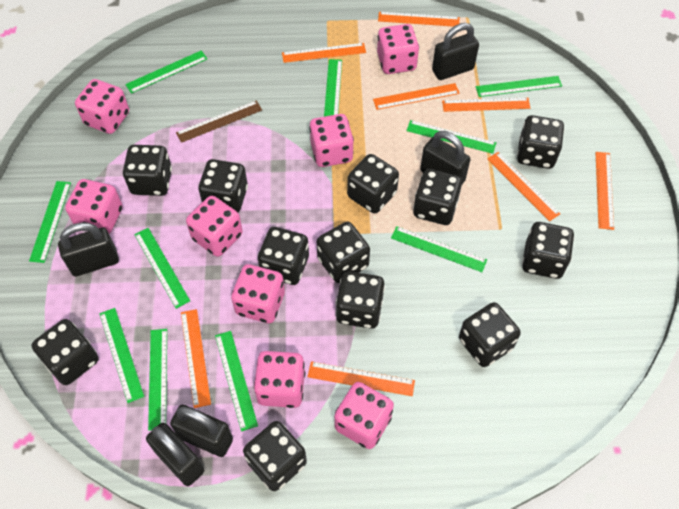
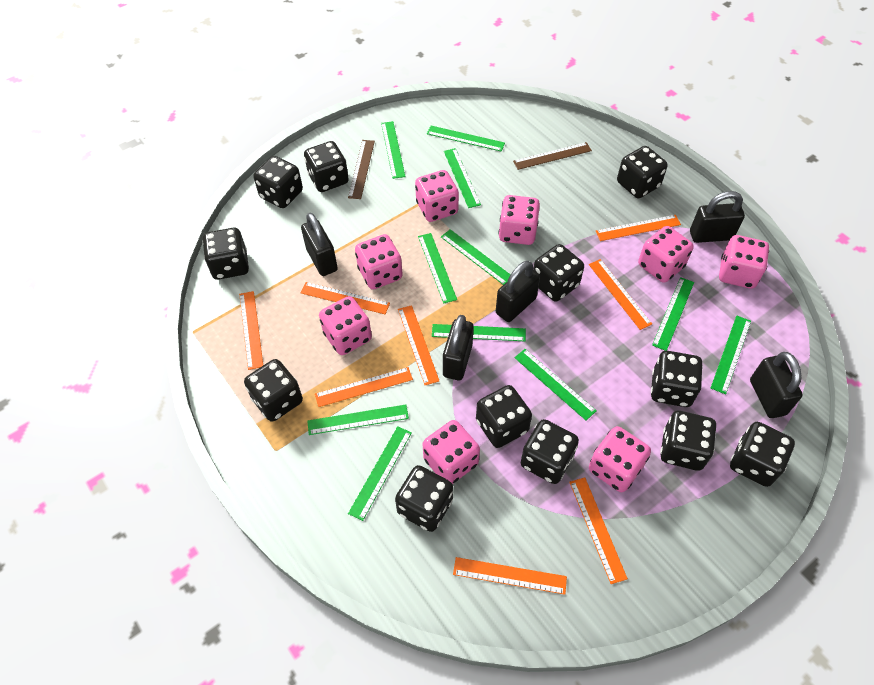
brown ruler: 1 -> 2
green ruler: 10 -> 11

